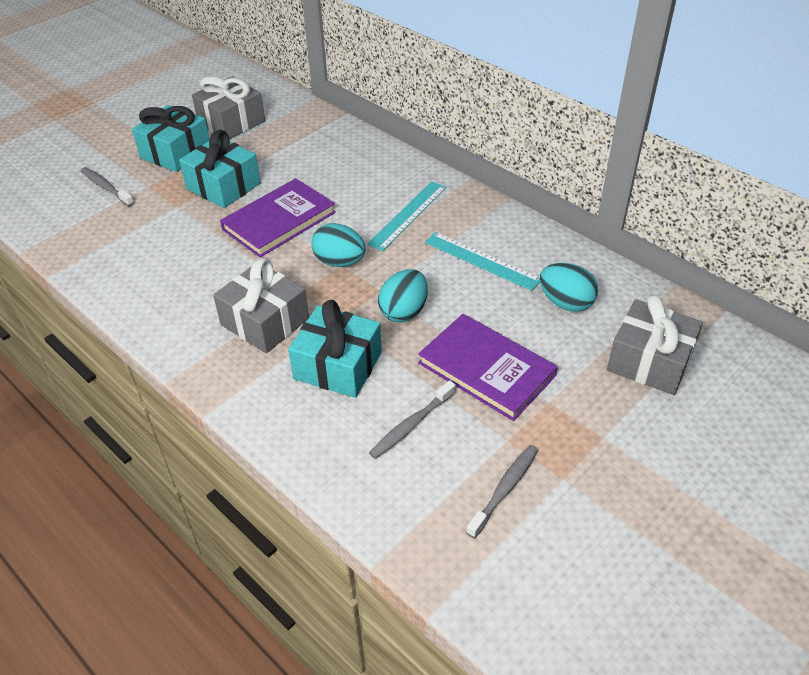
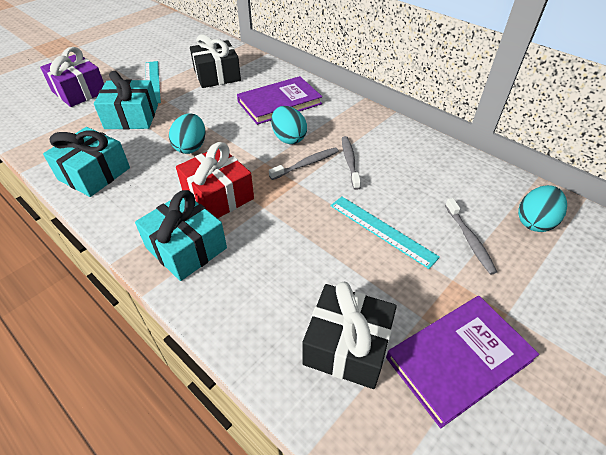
black gift: 0 -> 2
grey gift: 3 -> 0
purple gift: 0 -> 1
red gift: 0 -> 1

